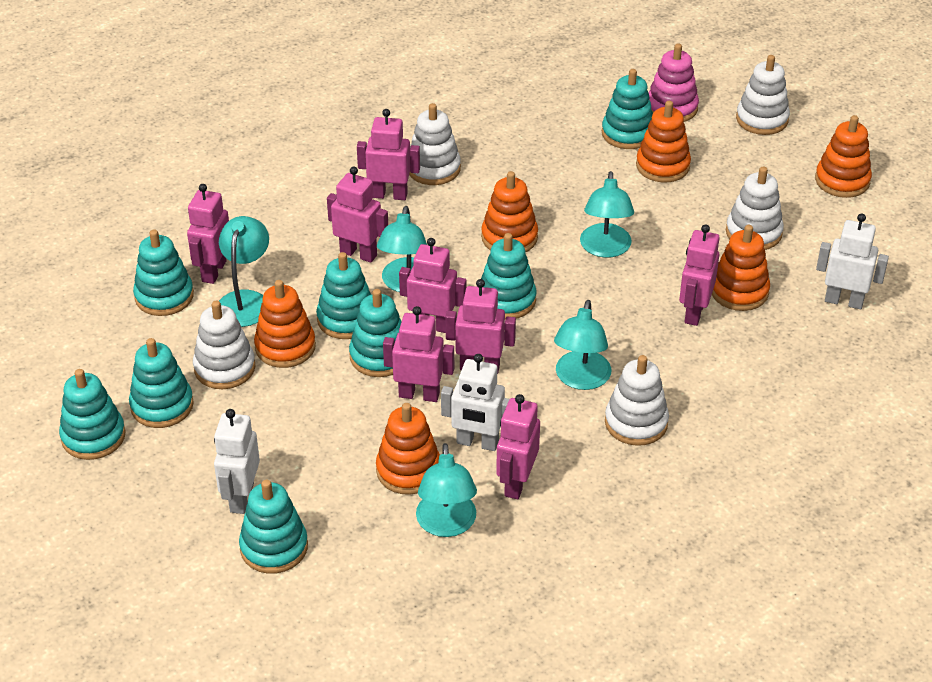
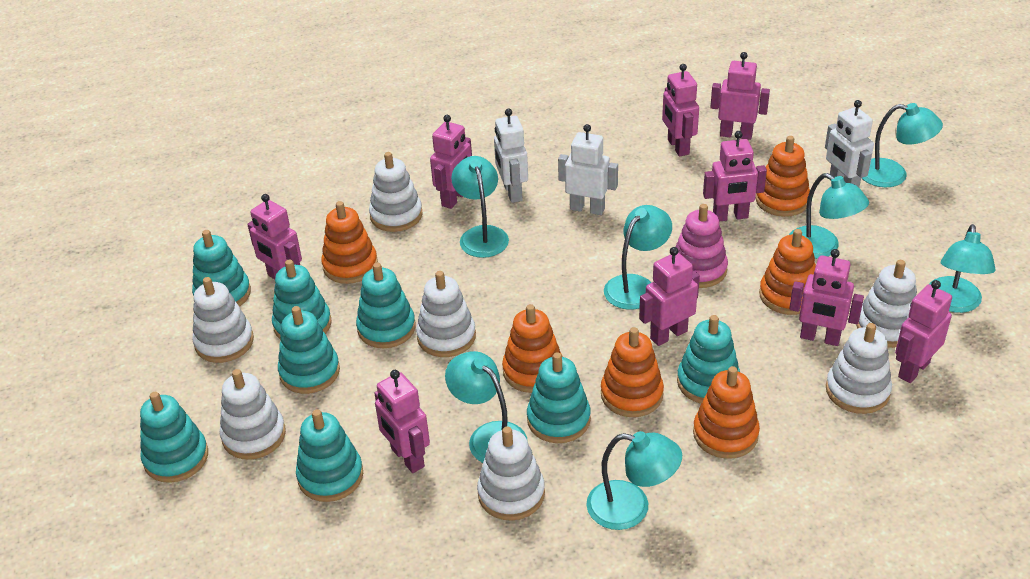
pink robot: 8 -> 9
turquoise lamp: 5 -> 7
white stacking toy: 5 -> 7

